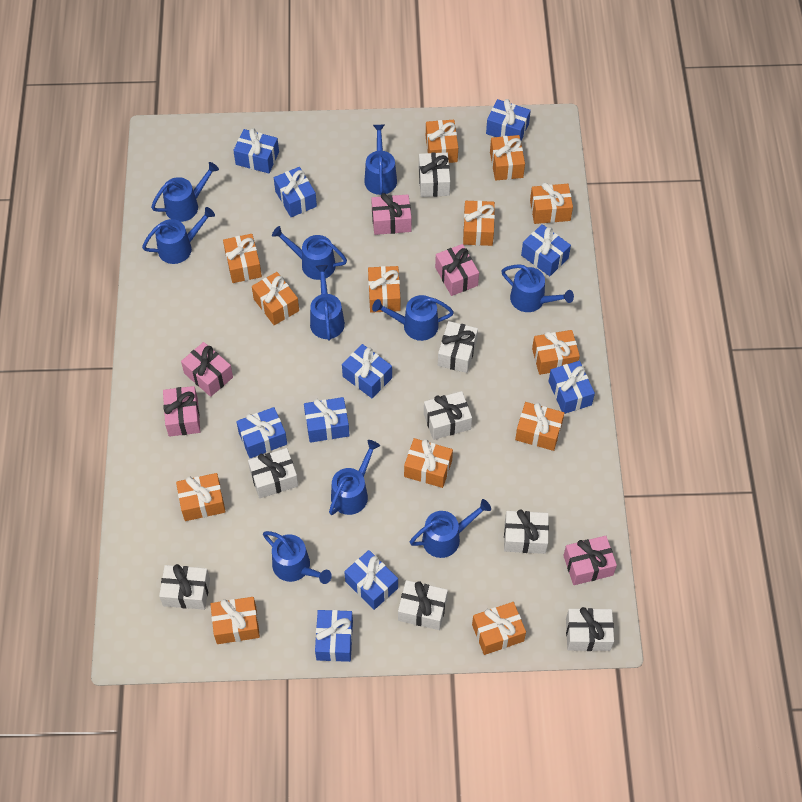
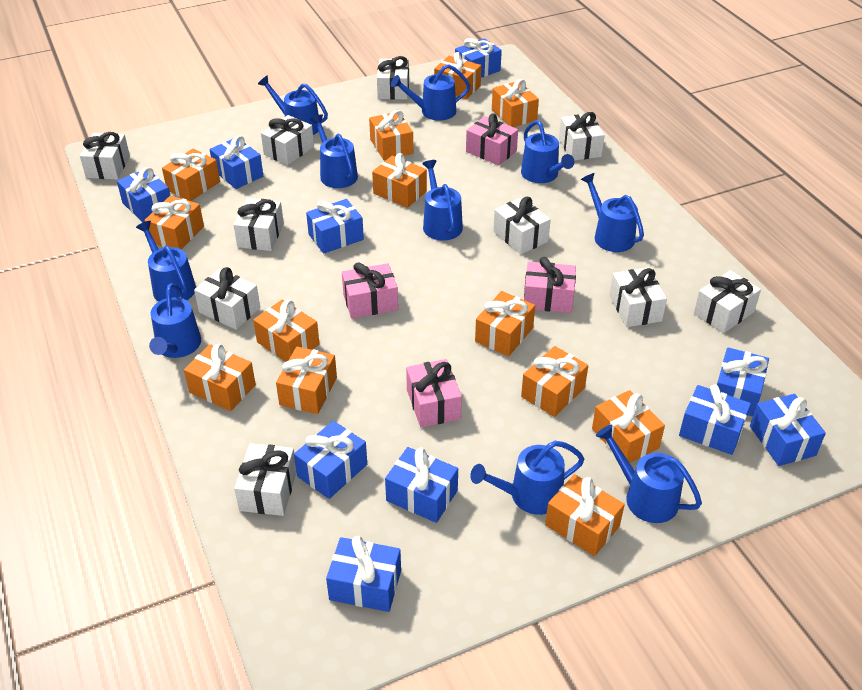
pink gift: 5 -> 4
white gift: 8 -> 10

